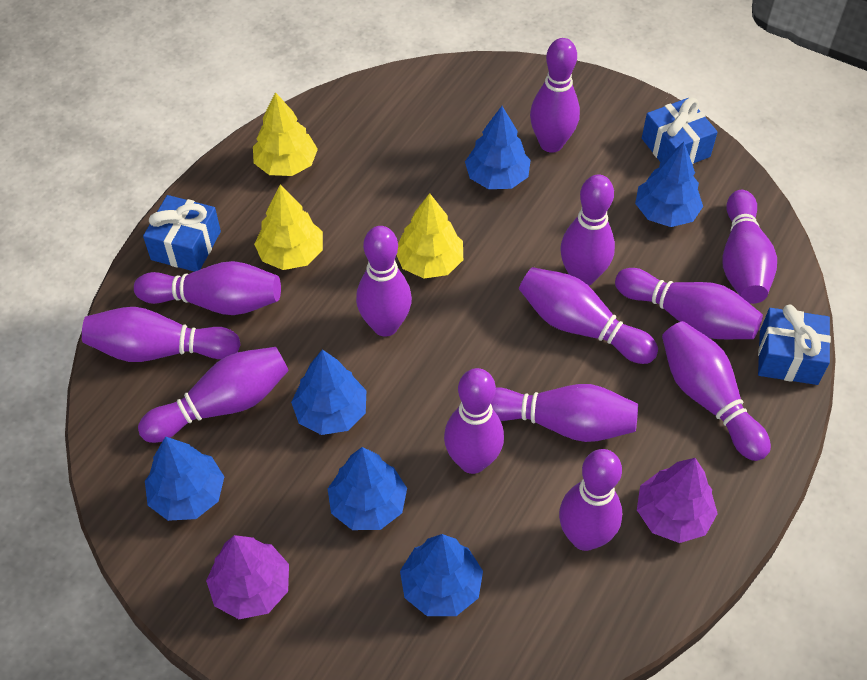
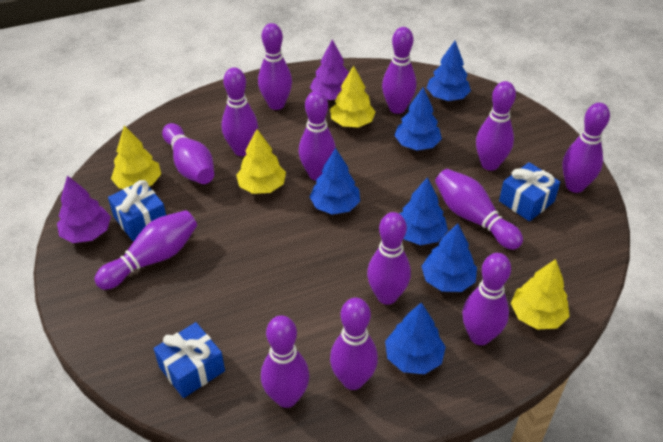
yellow tree: 3 -> 4

